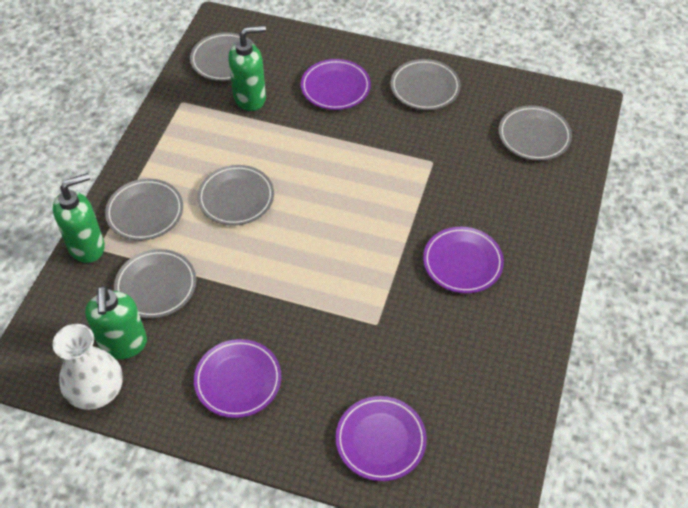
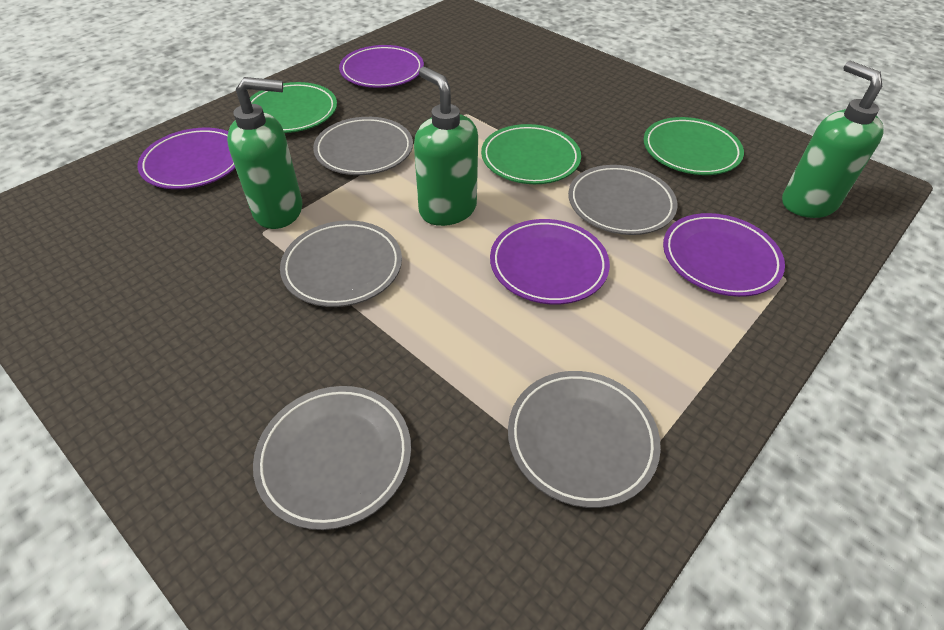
green plate: 0 -> 3
grey plate: 6 -> 5
white vase: 1 -> 0

